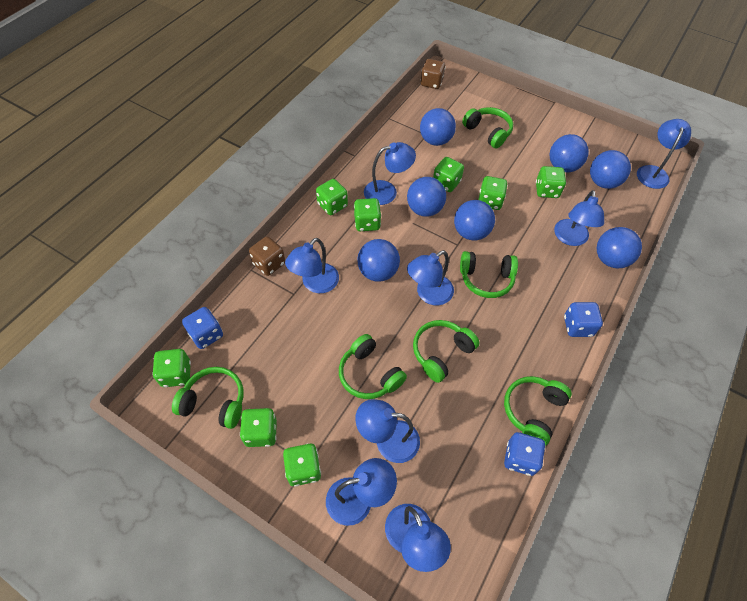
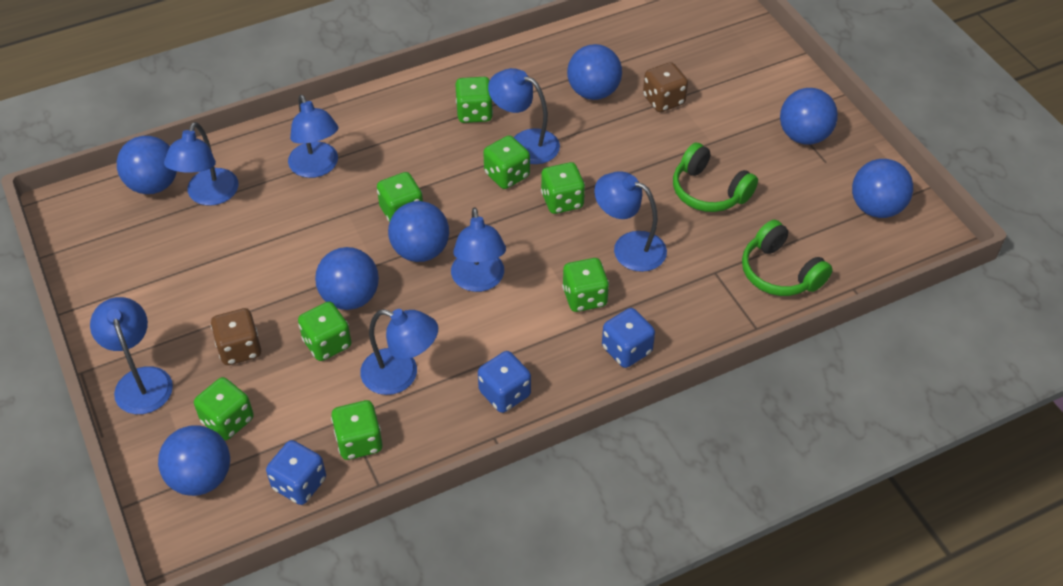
blue lamp: 8 -> 7
green headphones: 6 -> 2

